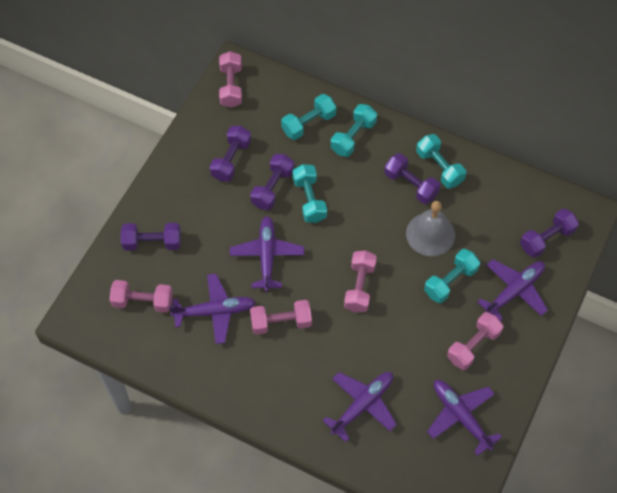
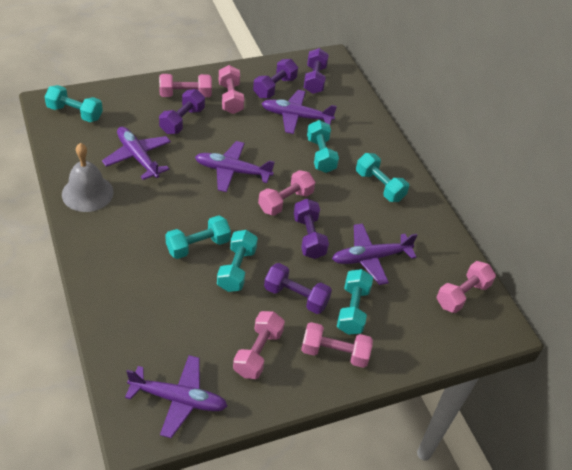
pink dumbbell: 5 -> 6
turquoise dumbbell: 5 -> 6

